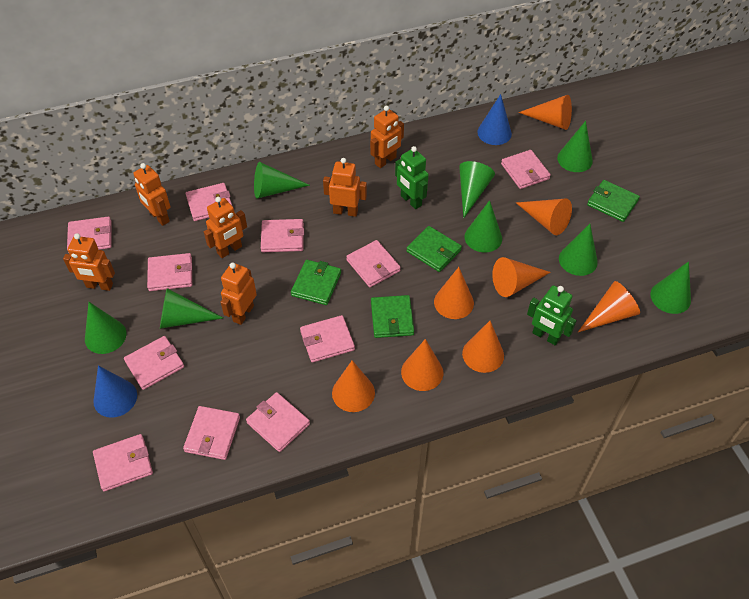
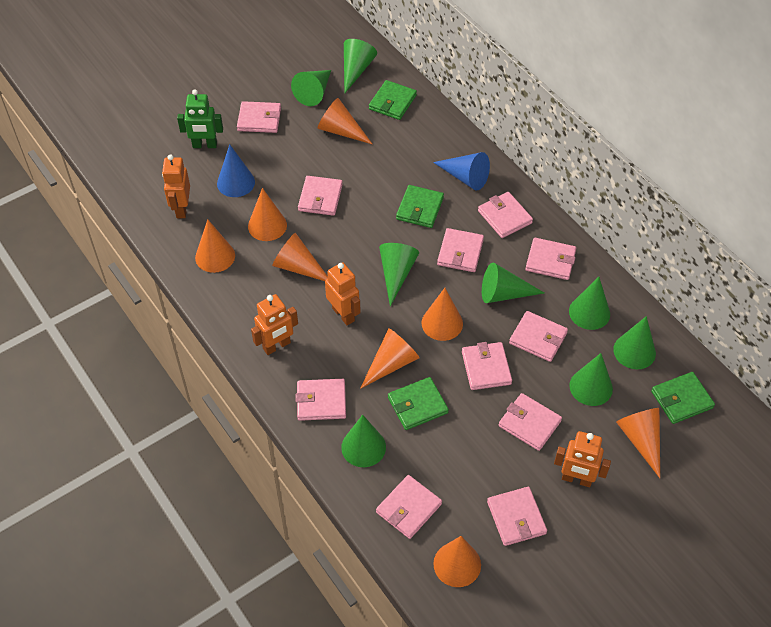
green robot: 2 -> 1
orange robot: 6 -> 4

